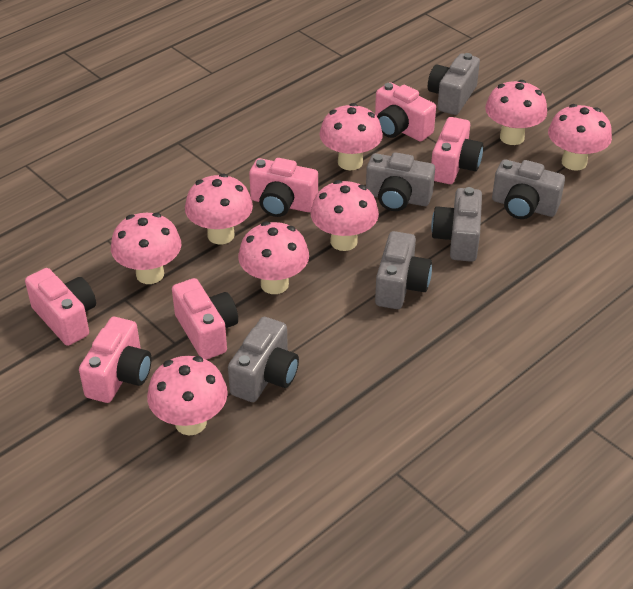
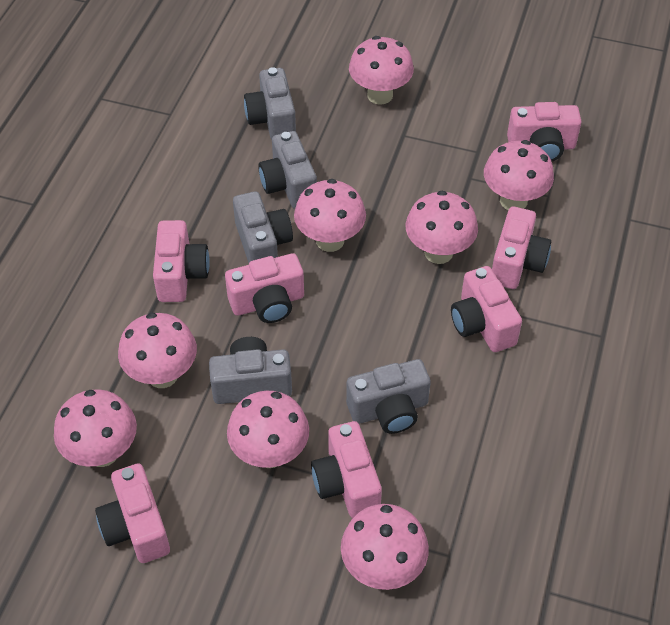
grey camera: 6 -> 5
pink camera: 6 -> 7

